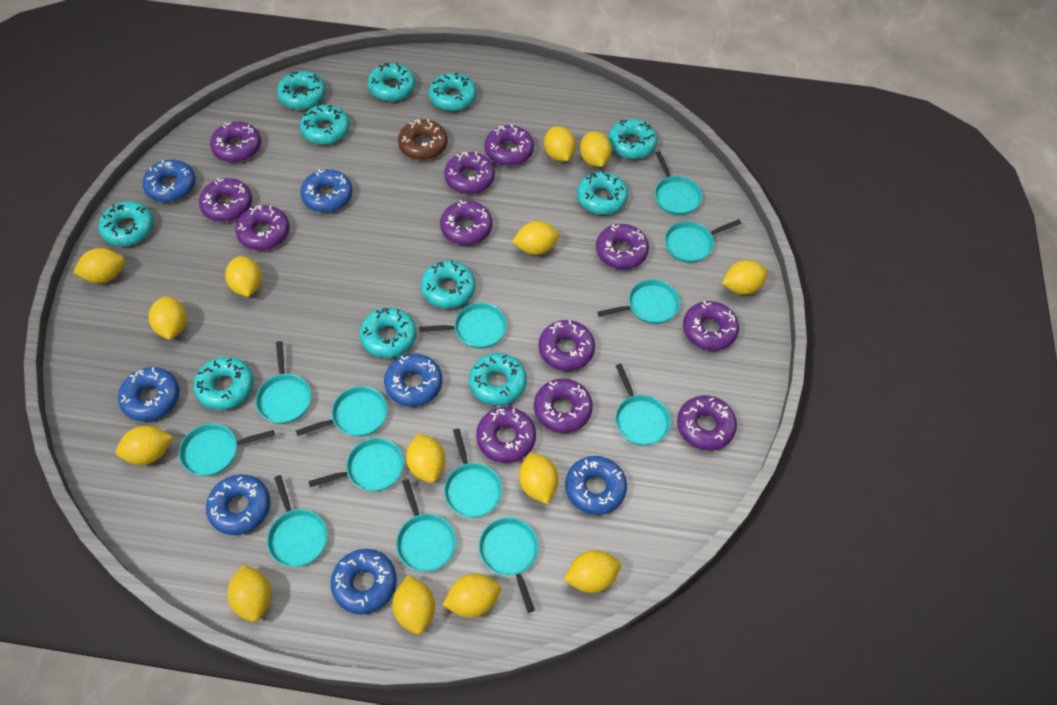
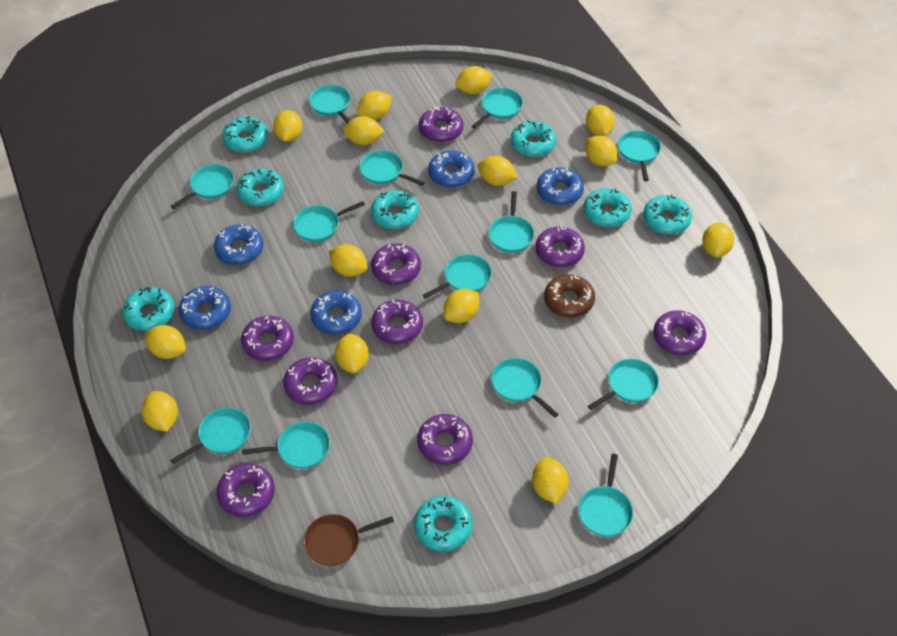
blue donut: 7 -> 5
brown pan: 0 -> 1
purple donut: 12 -> 9
turquoise donut: 11 -> 8

